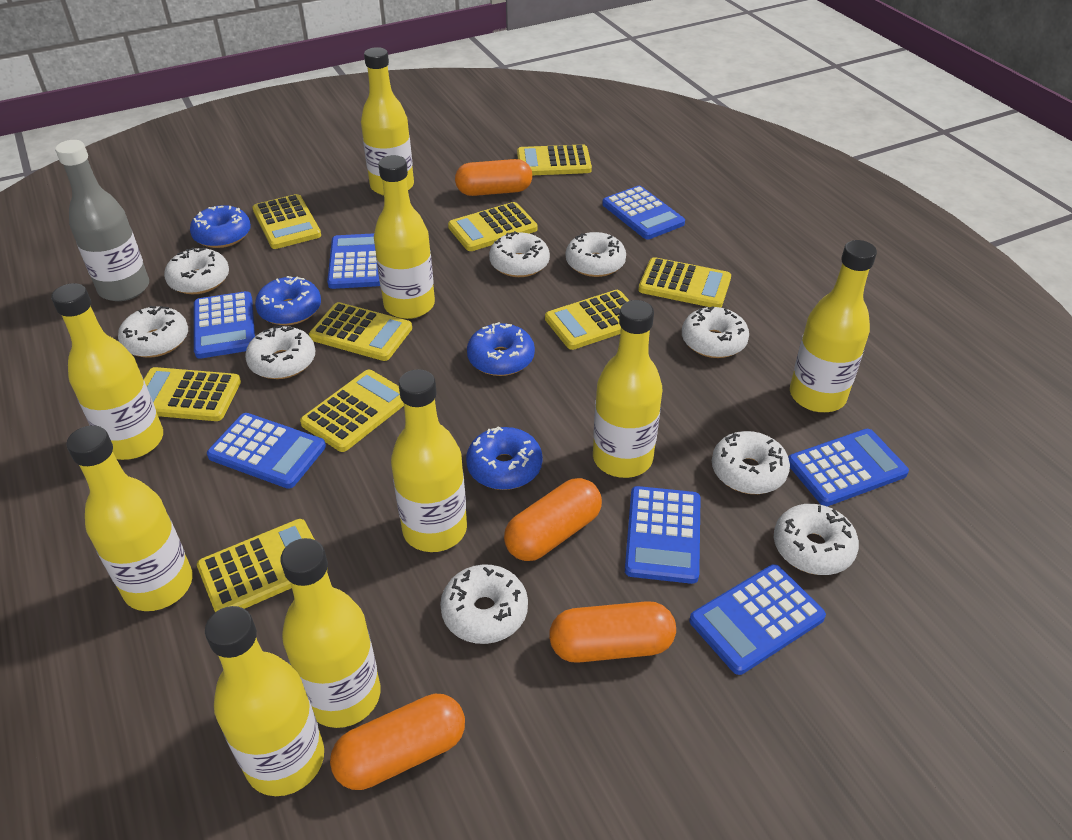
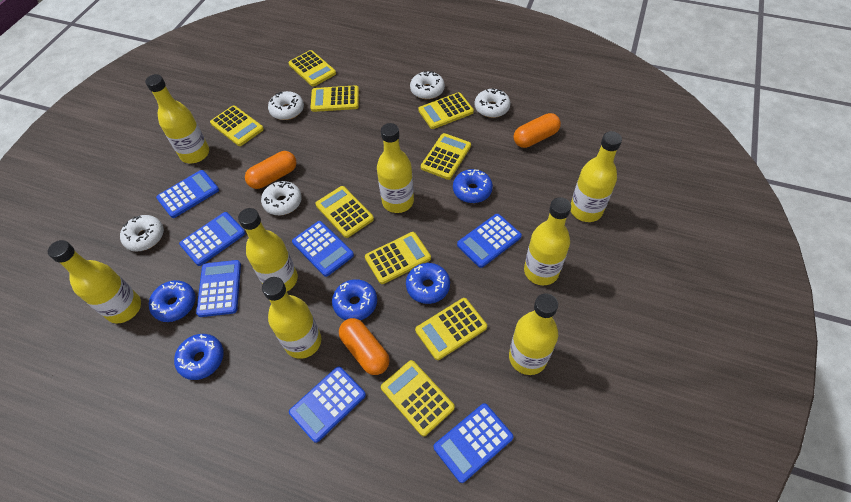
blue donut: 4 -> 5
grey bottle: 1 -> 0
orange capsule: 4 -> 3
white donut: 9 -> 5
yellow bottle: 9 -> 8

